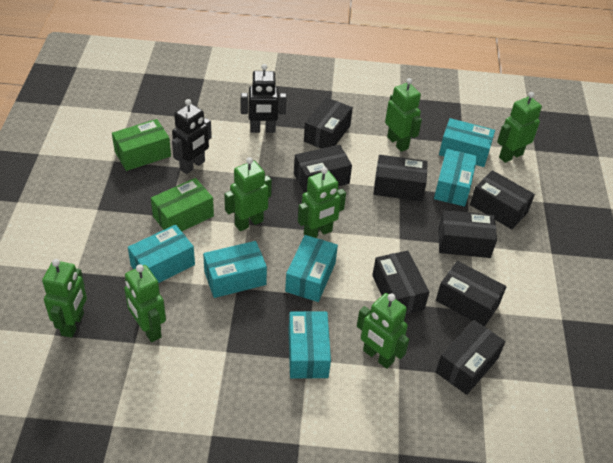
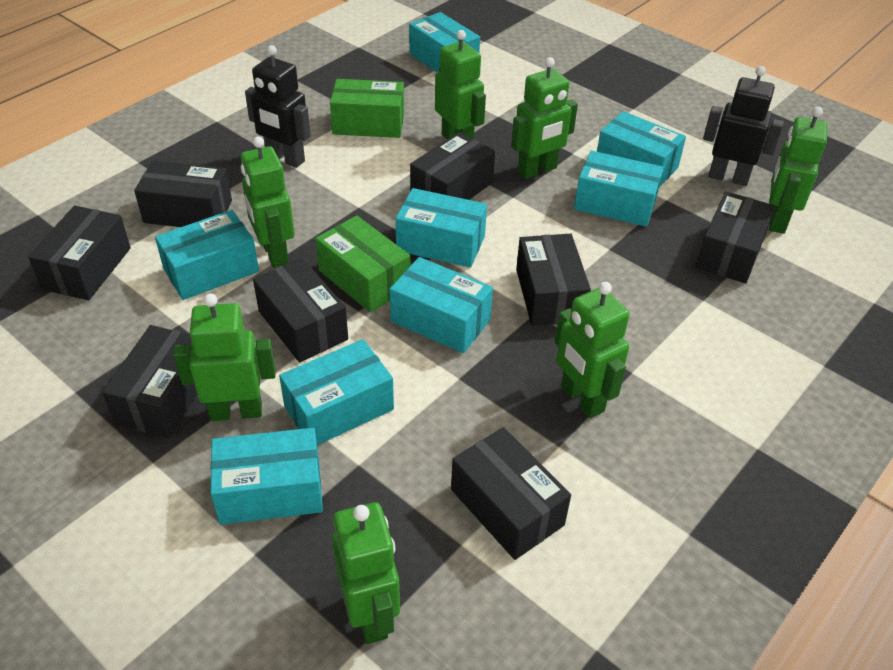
turquoise box: 6 -> 8

